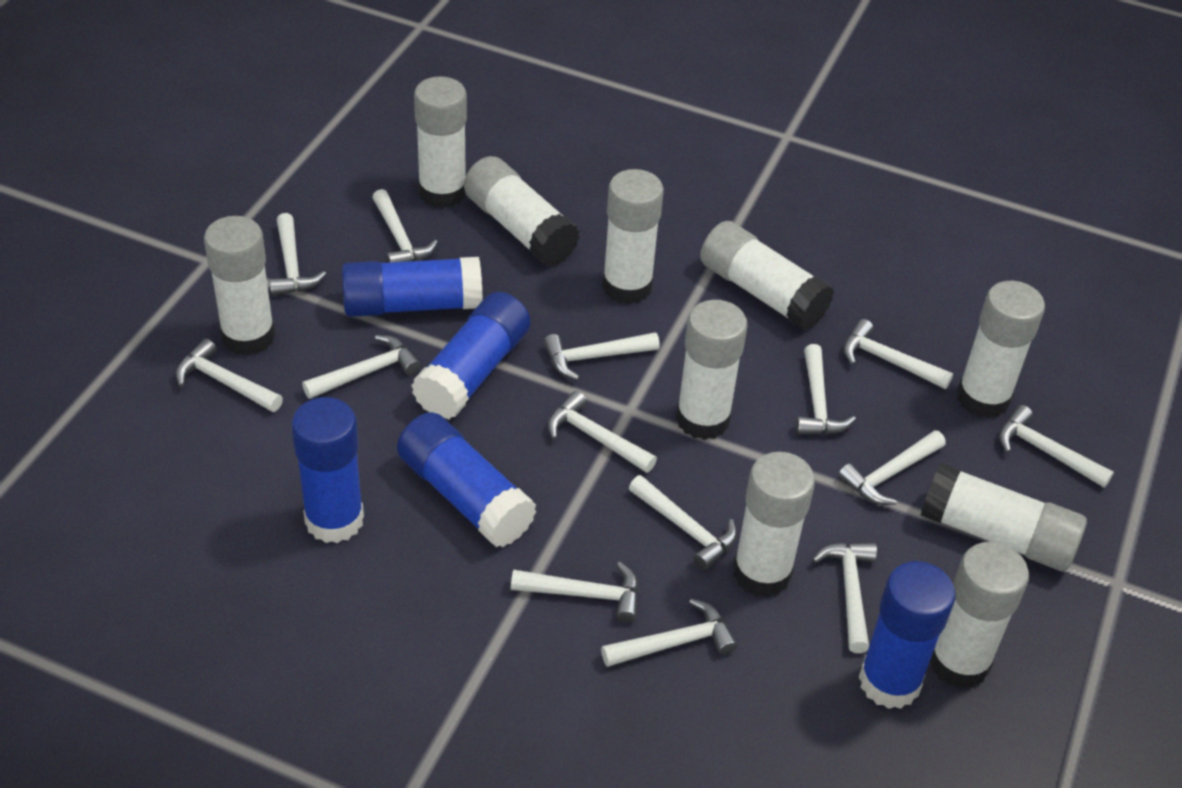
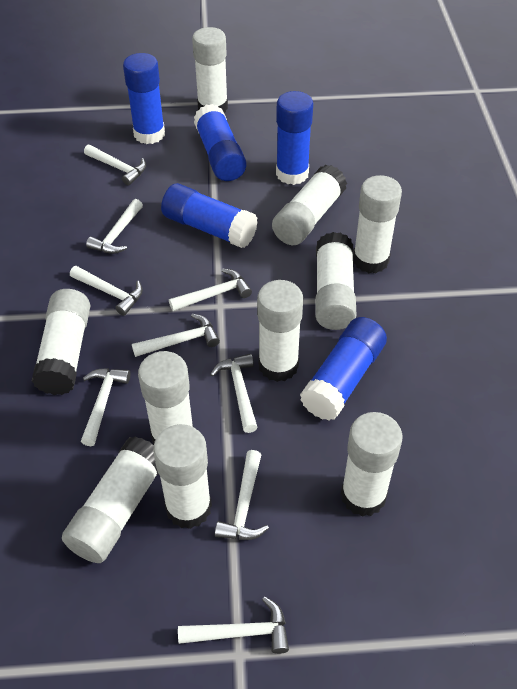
white hammer: 14 -> 9

